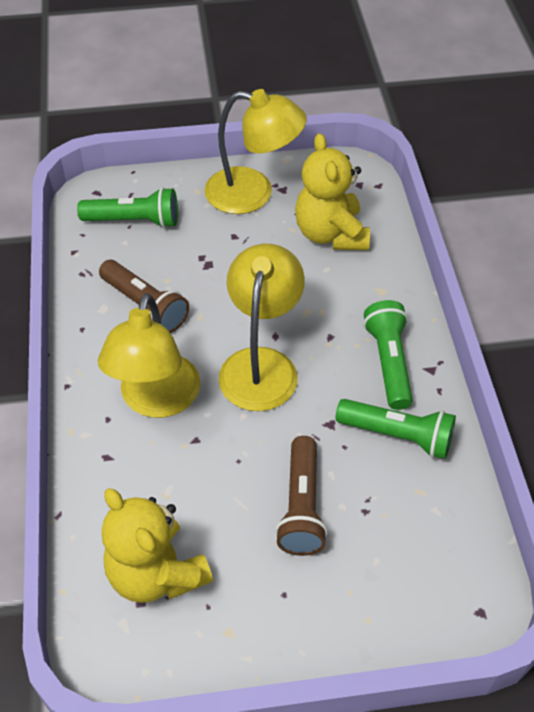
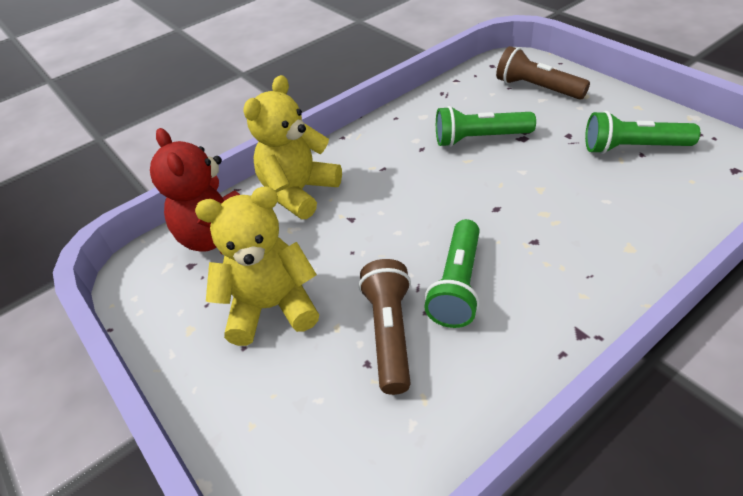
red teddy bear: 0 -> 1
yellow lamp: 3 -> 0

